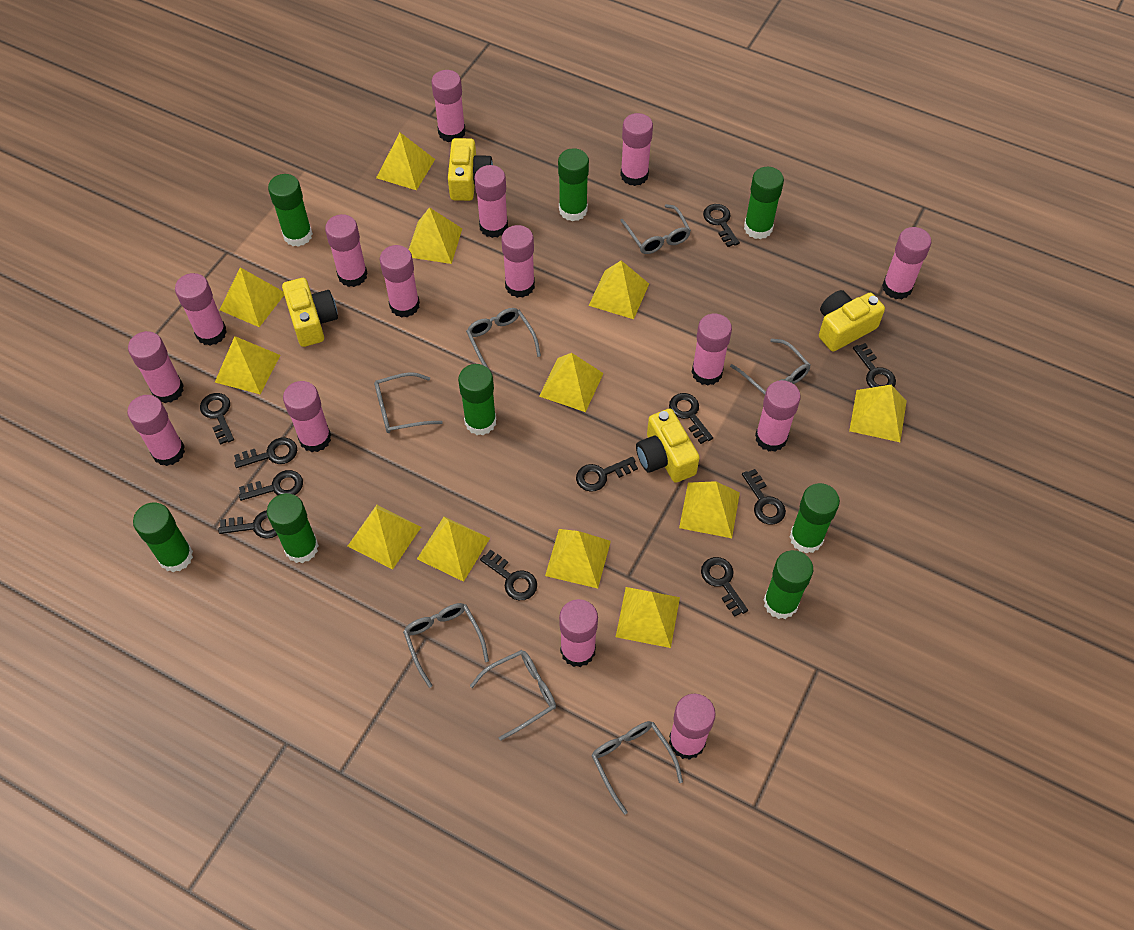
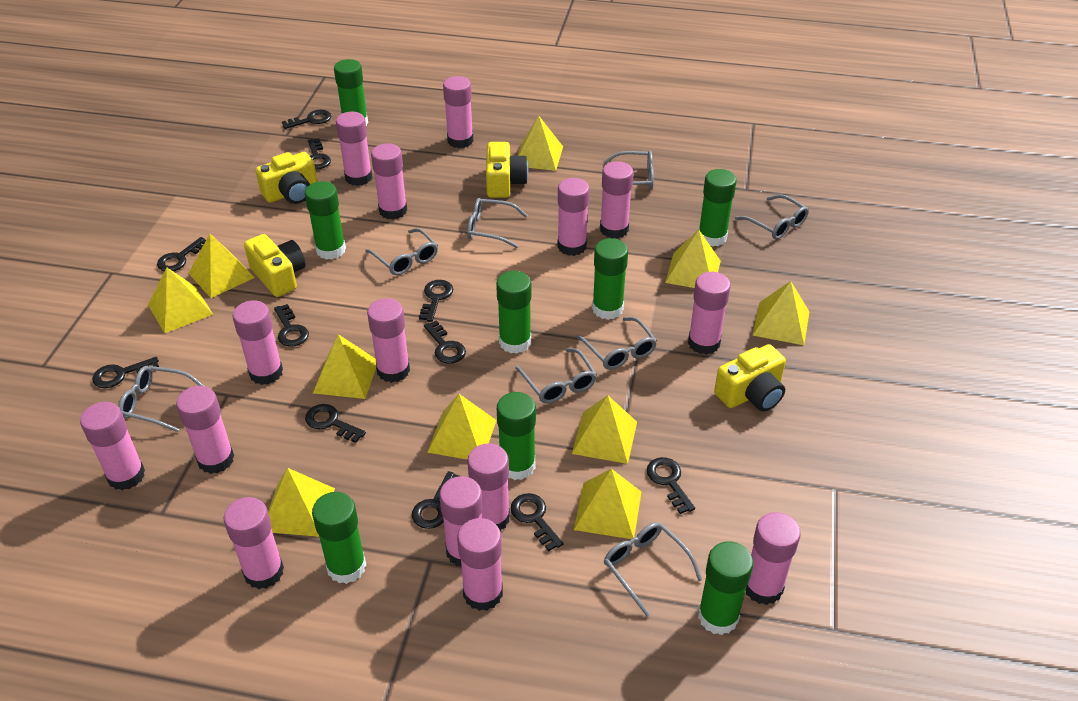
grey glasses: 7 -> 8
yellow pyramid: 12 -> 10

